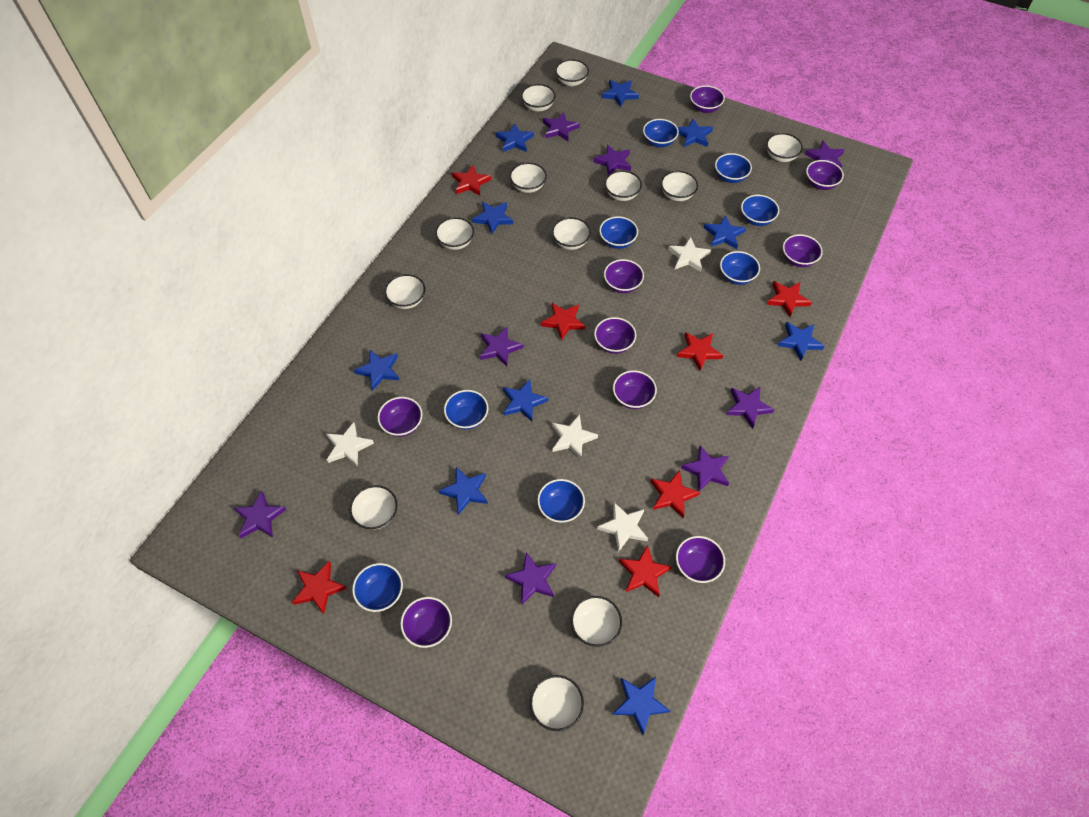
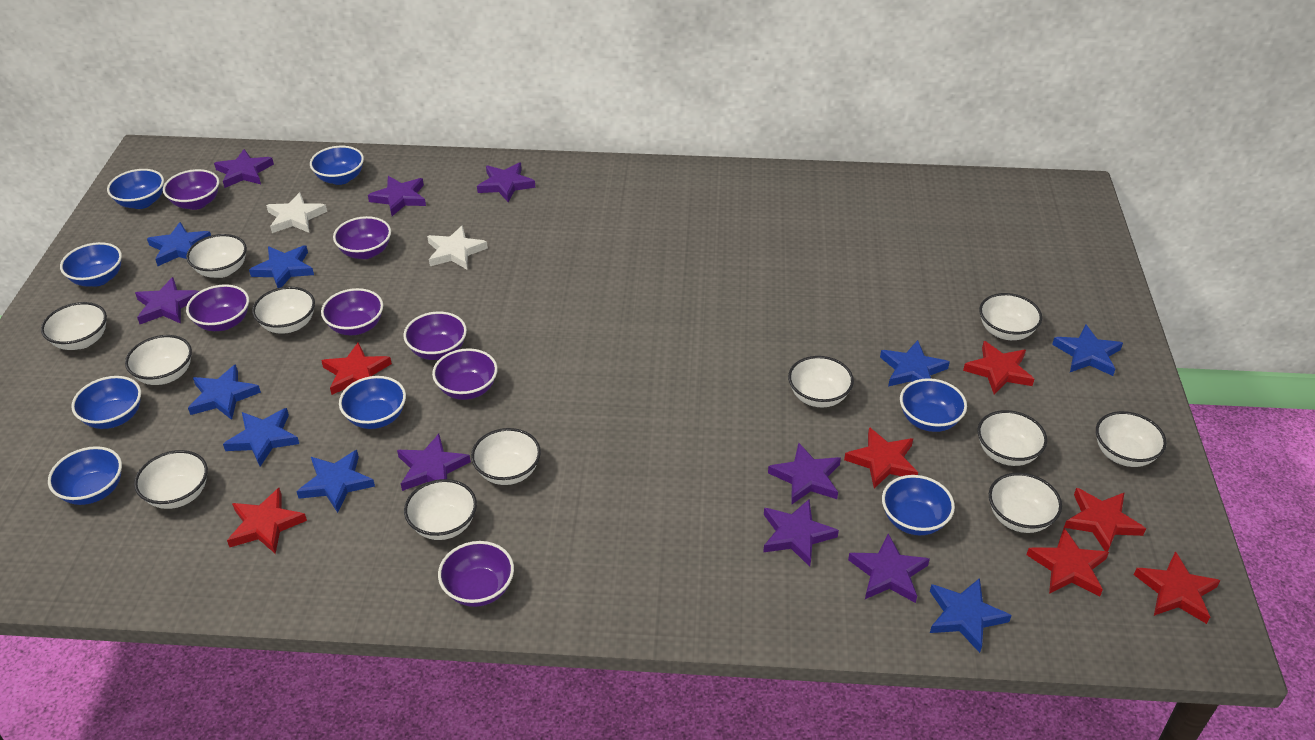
blue star: 10 -> 8
purple bowl: 9 -> 7
white star: 4 -> 2

